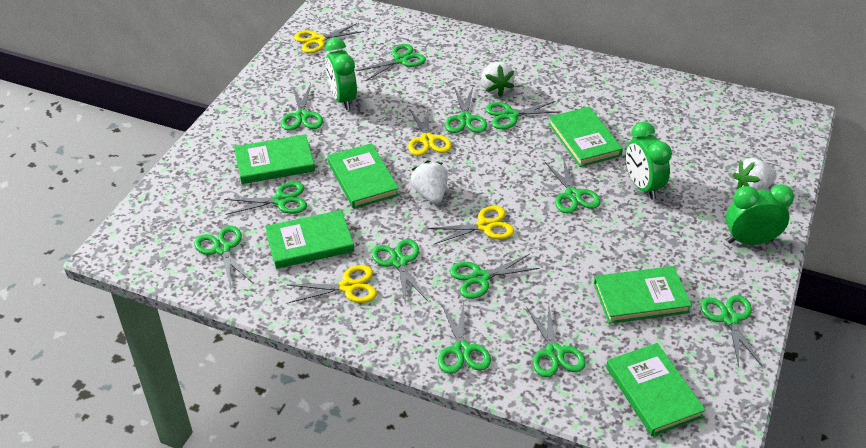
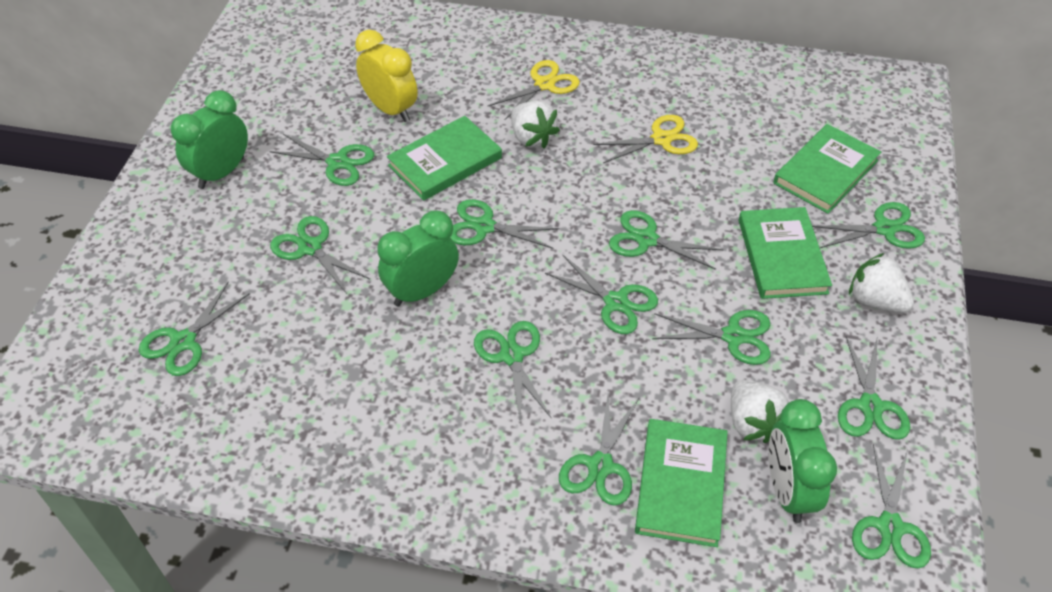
green book: 6 -> 4
yellow clock: 0 -> 1
yellow scissors: 4 -> 2

